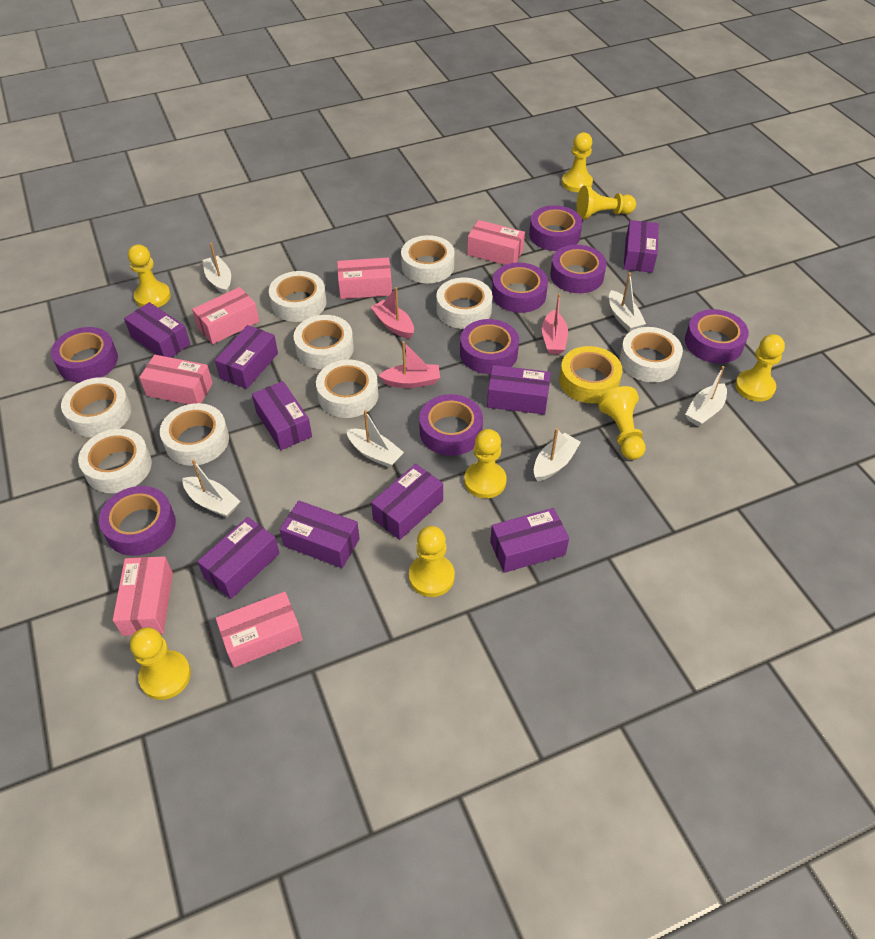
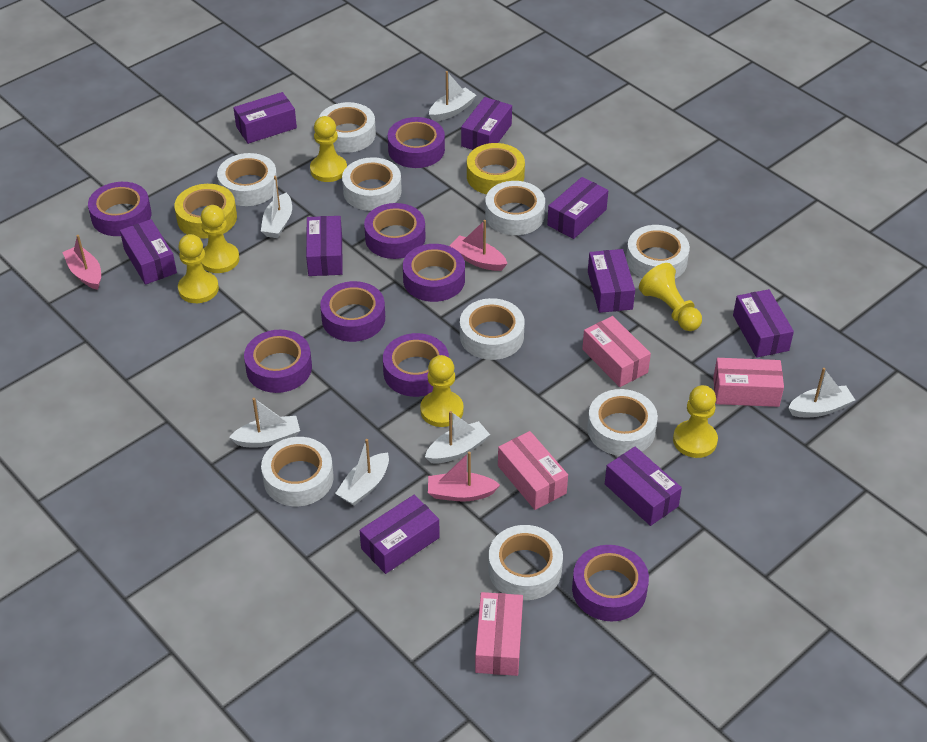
pink box: 6 -> 4
yellow pawn: 8 -> 6
yellow tape: 1 -> 2

